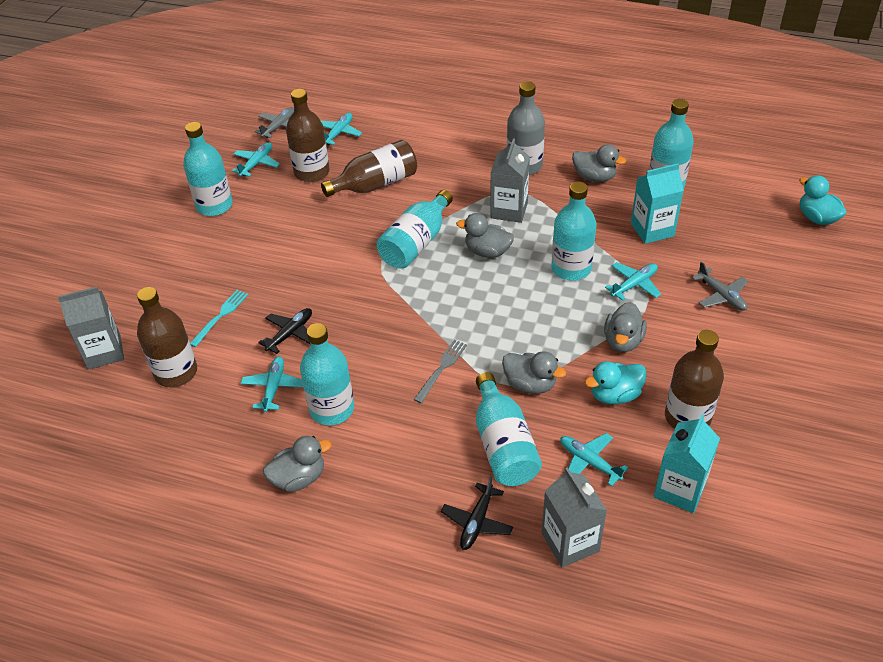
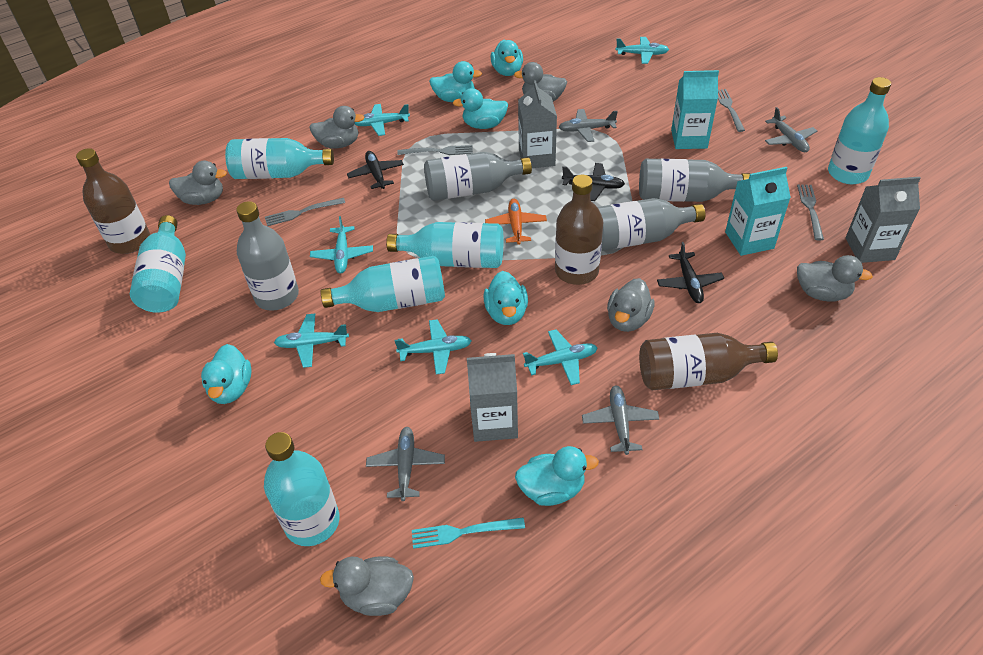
black plane: 2 -> 3
brown bottle: 4 -> 3
grey bottle: 1 -> 4
grey duck: 5 -> 6
grey fork: 1 -> 4
grey plane: 2 -> 4
orange plane: 0 -> 1
turquoise duck: 2 -> 6
turquoise plane: 5 -> 6

